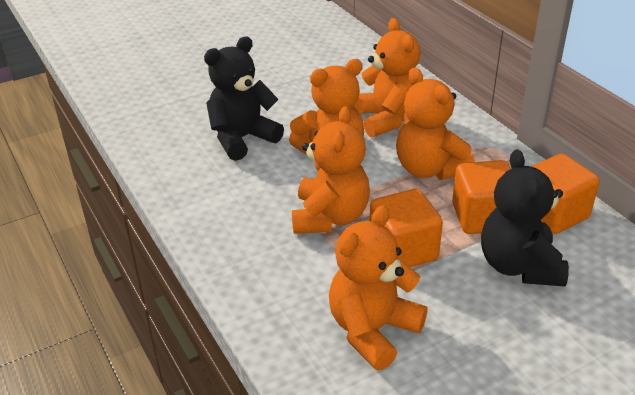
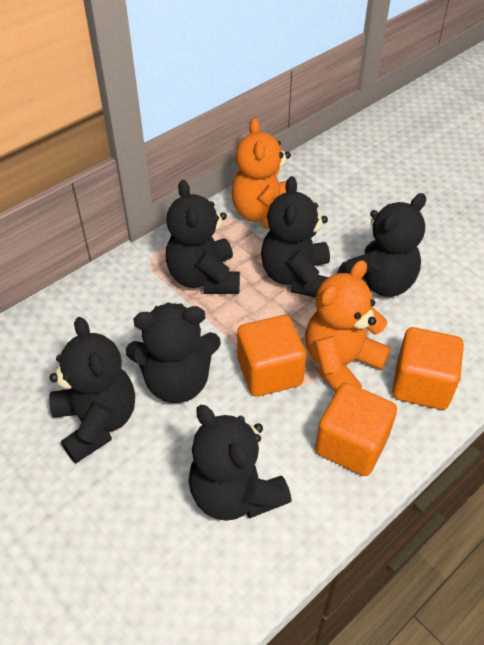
black teddy bear: 2 -> 6
orange teddy bear: 5 -> 2

